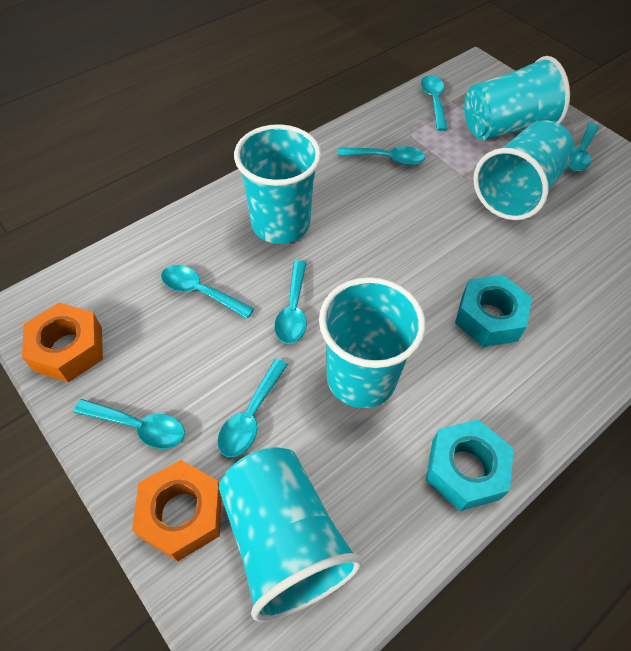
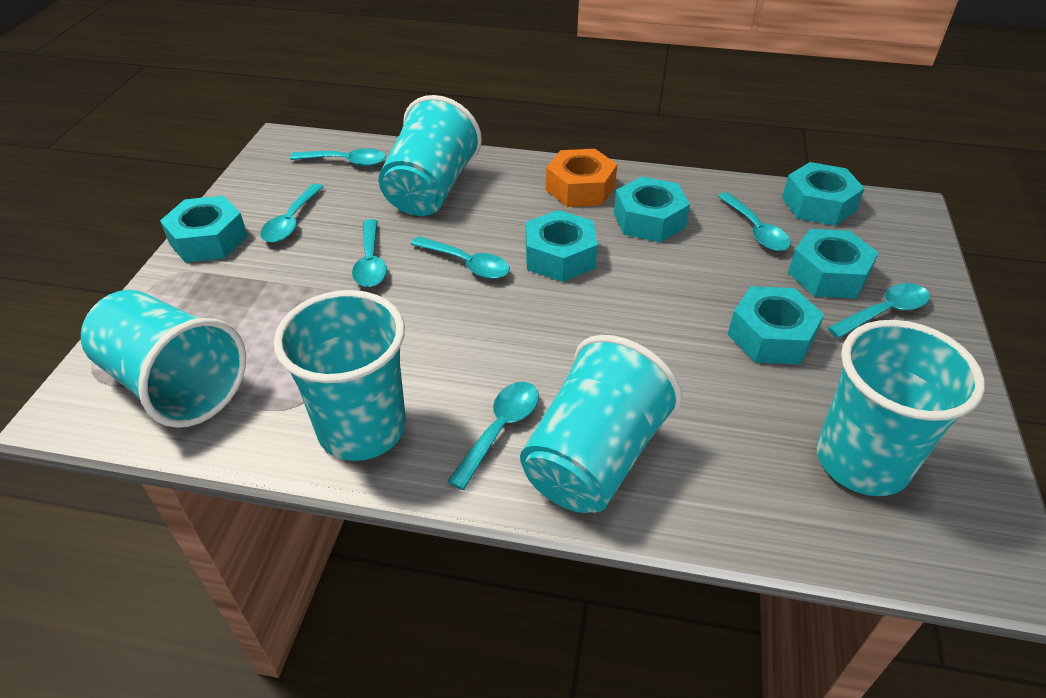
orange nut: 2 -> 1
turquoise nut: 2 -> 6

